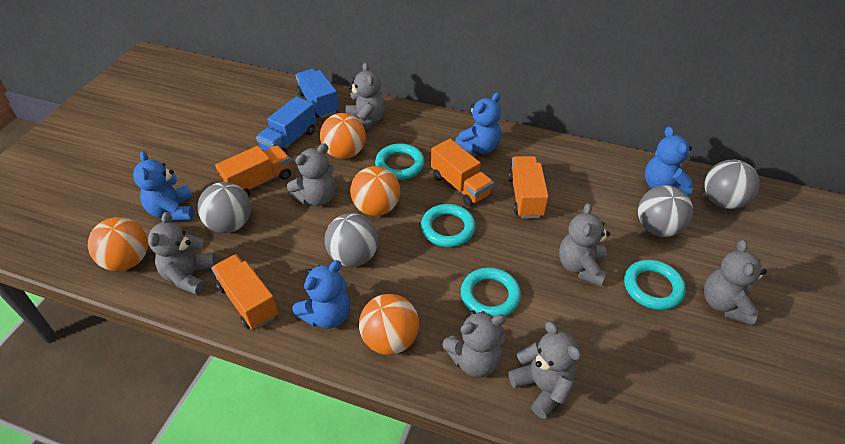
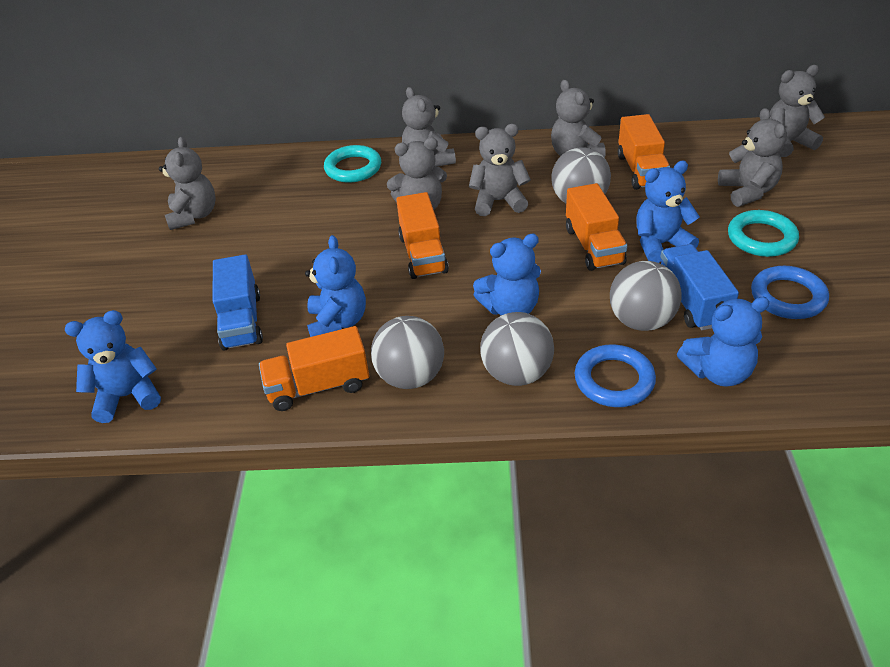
blue ring: 0 -> 2
blue teddy bear: 4 -> 5
orange ball: 4 -> 0
turquoise ring: 4 -> 2

